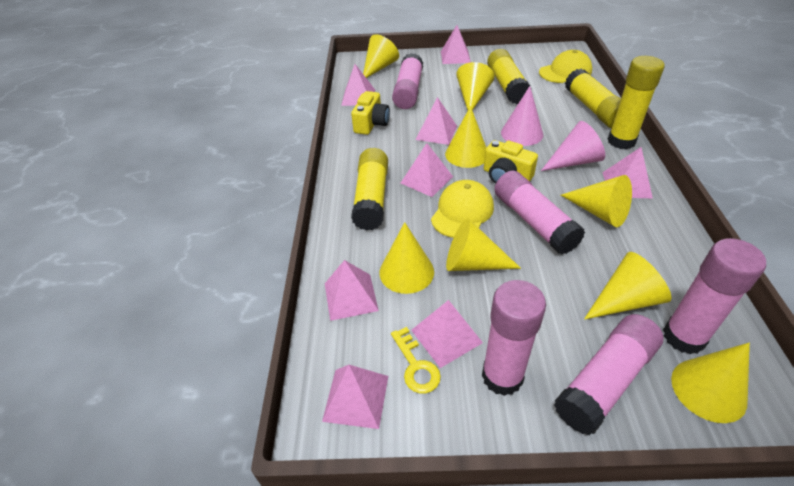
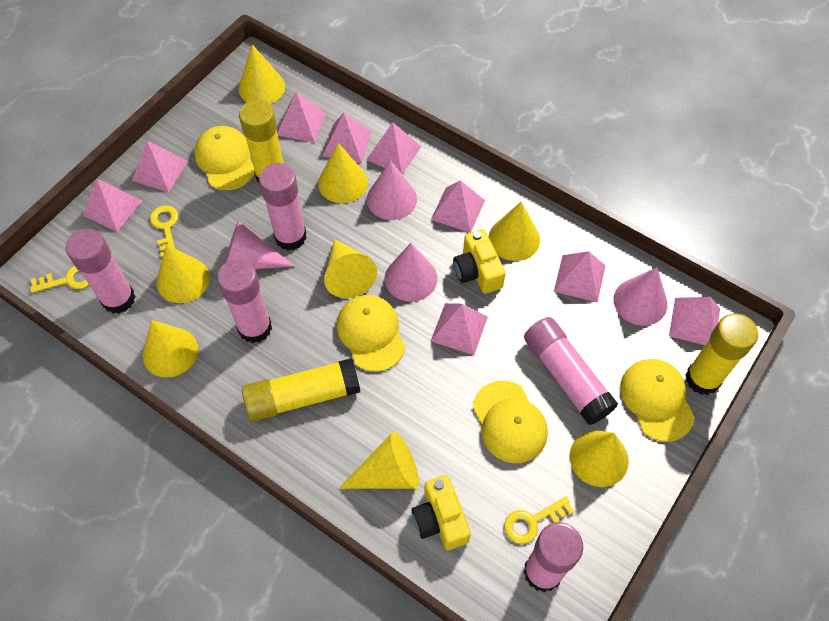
pink cone: 2 -> 4
pink pyramid: 8 -> 9
yellow cap: 2 -> 4
yellow glue stick: 4 -> 3
yellow key: 1 -> 3

